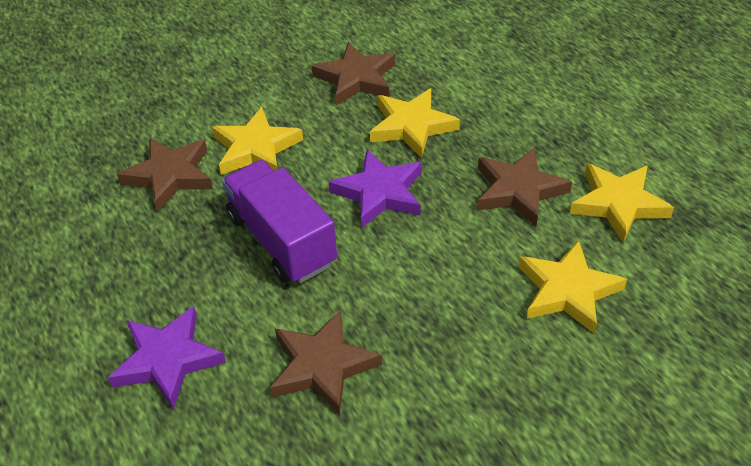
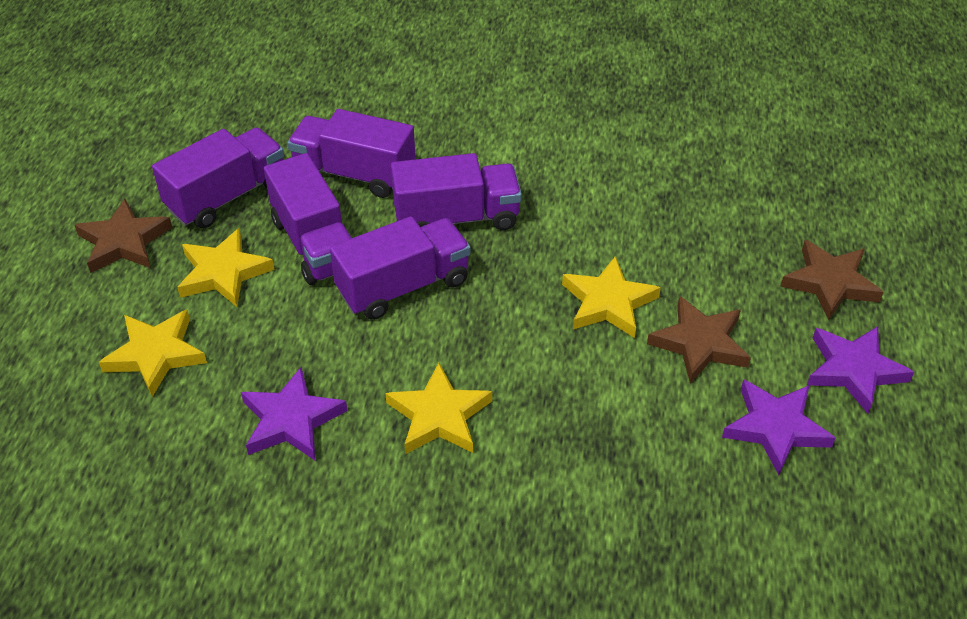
brown star: 4 -> 3
purple star: 2 -> 3
purple truck: 1 -> 5

